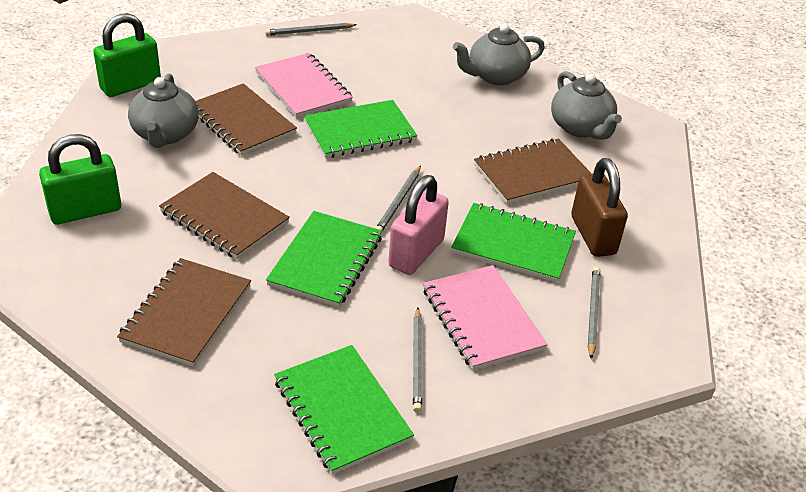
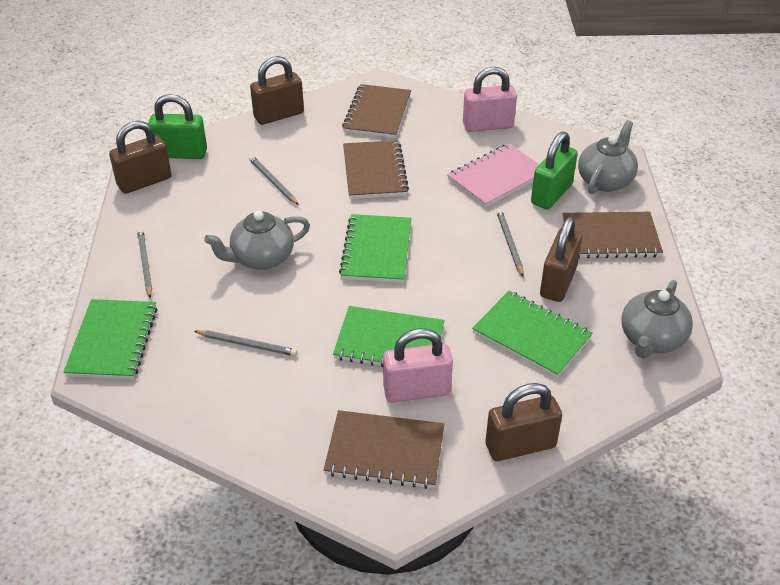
brown padlock: 1 -> 4
pink notebook: 2 -> 1
pink padlock: 1 -> 2

